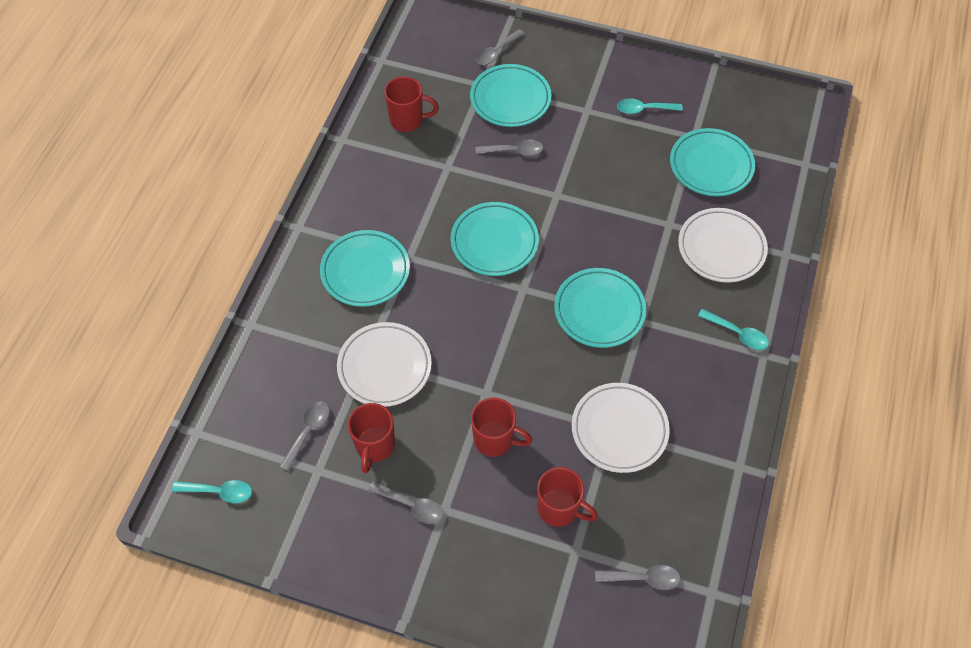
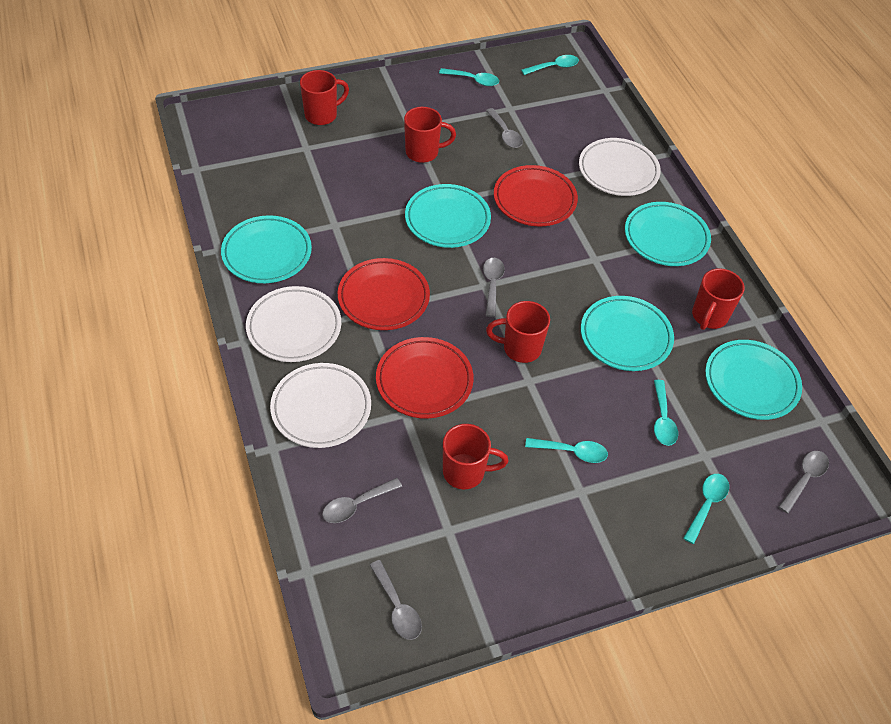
red mug: 4 -> 5
red plate: 0 -> 3
turquoise spoon: 3 -> 5

